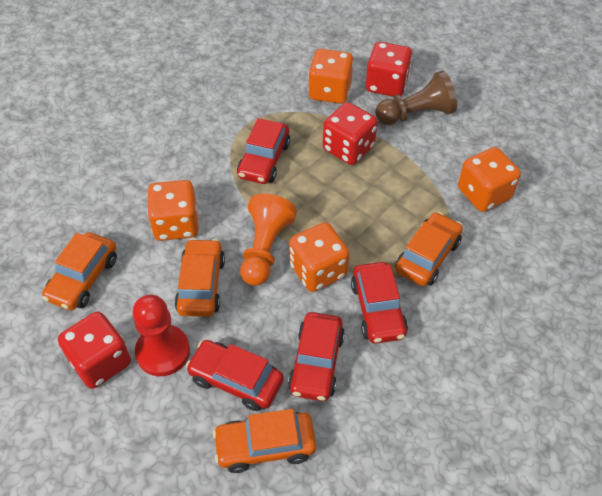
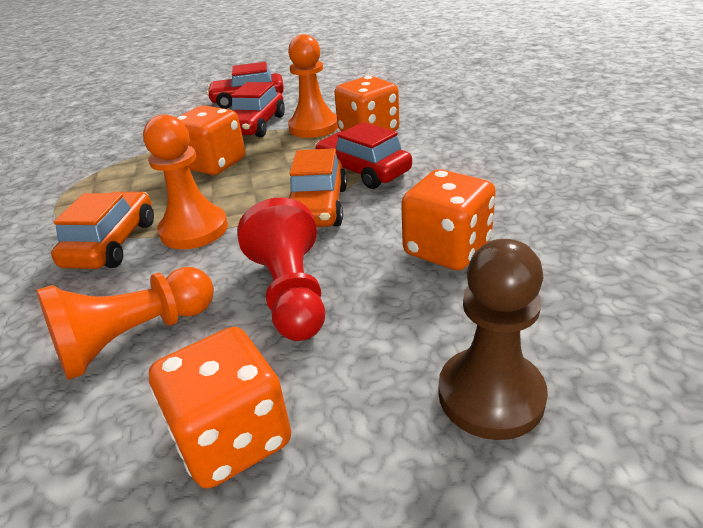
orange car: 4 -> 2
orange pawn: 1 -> 3
red car: 4 -> 3
red dice: 3 -> 0

